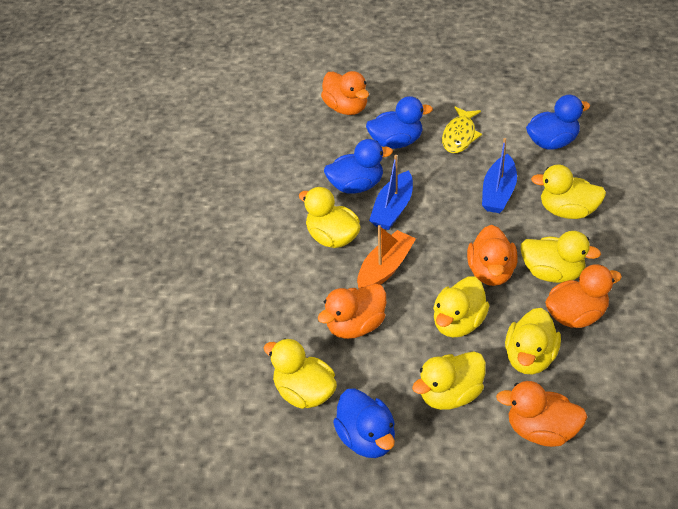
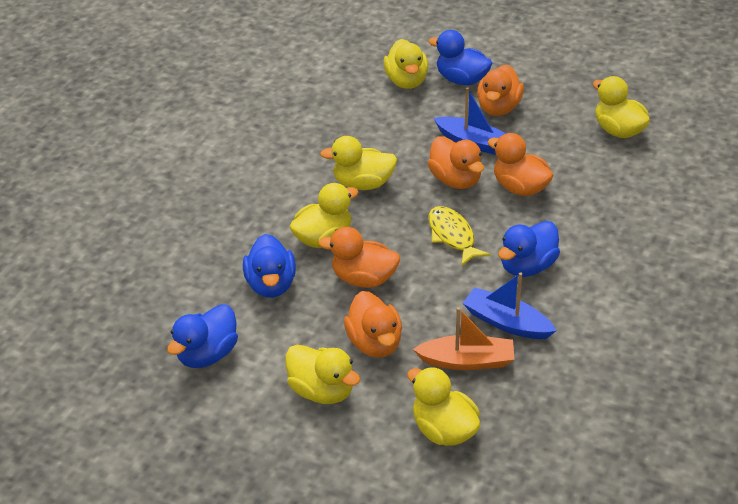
yellow duck: 7 -> 6

